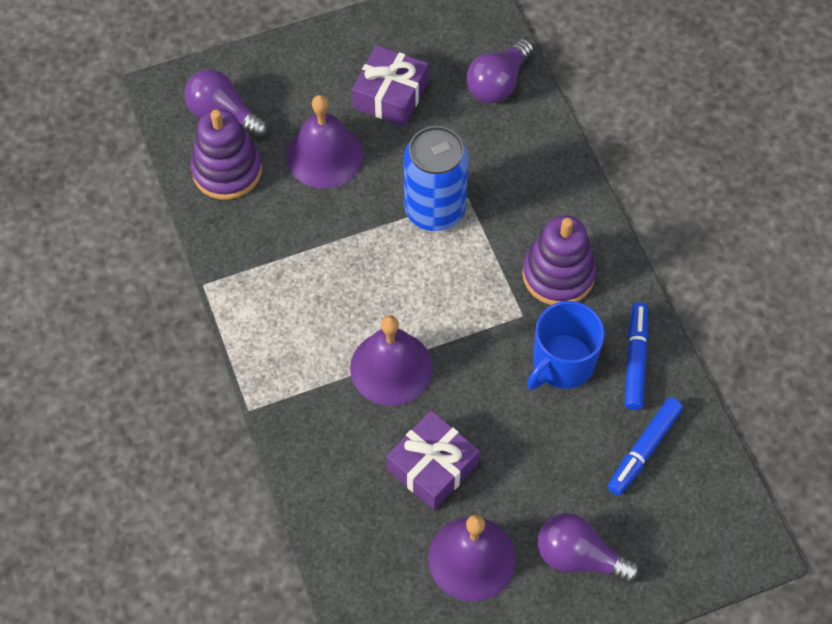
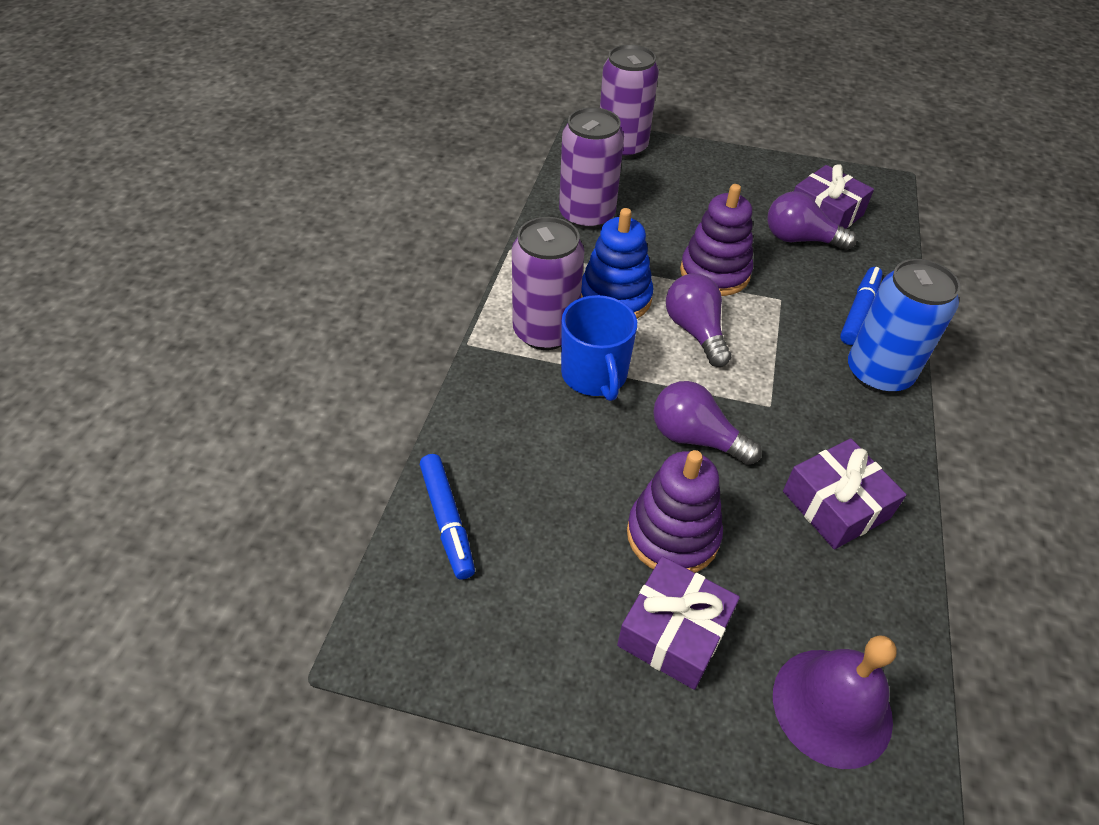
blue stacking toy: 0 -> 1
purple bell: 3 -> 1
purple can: 0 -> 3
purple gift: 2 -> 3

